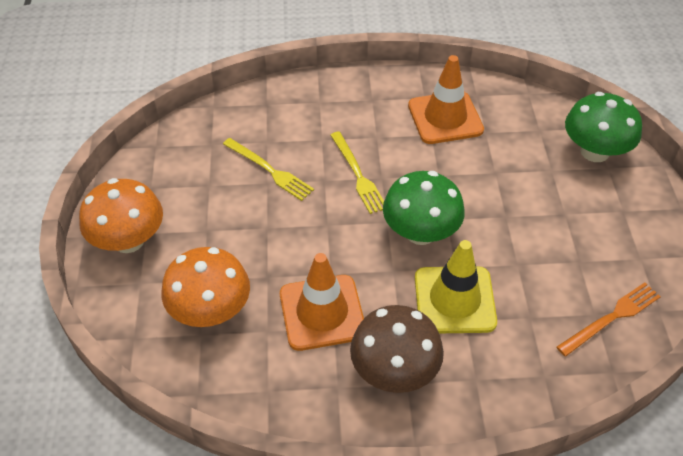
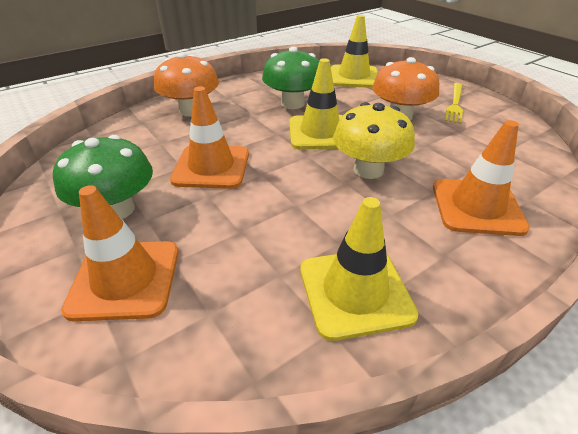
brown mushroom: 1 -> 0
orange fork: 1 -> 0
orange traffic cone: 2 -> 3
yellow fork: 2 -> 1
yellow mushroom: 0 -> 1
yellow traffic cone: 1 -> 3

